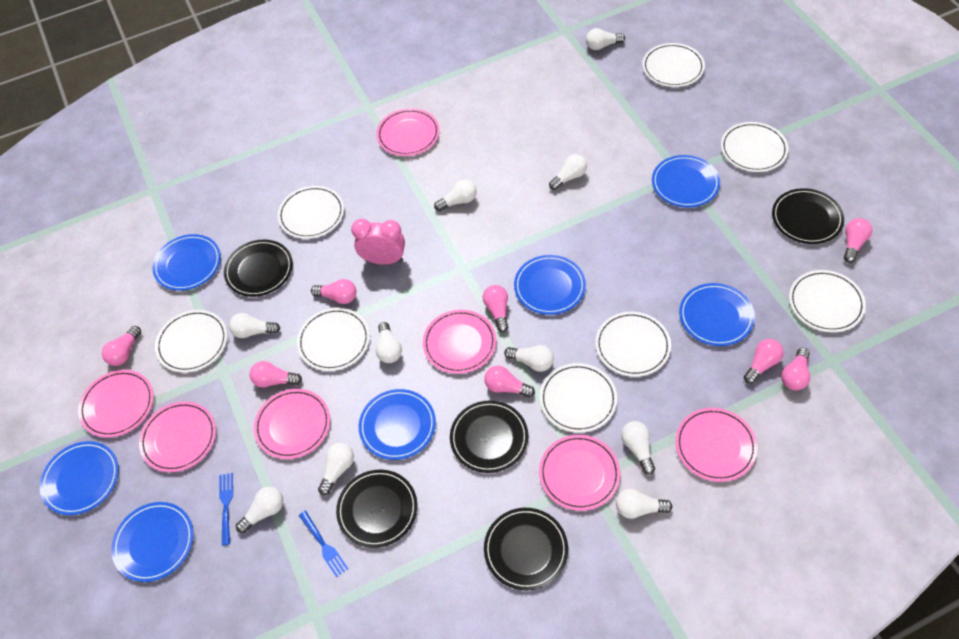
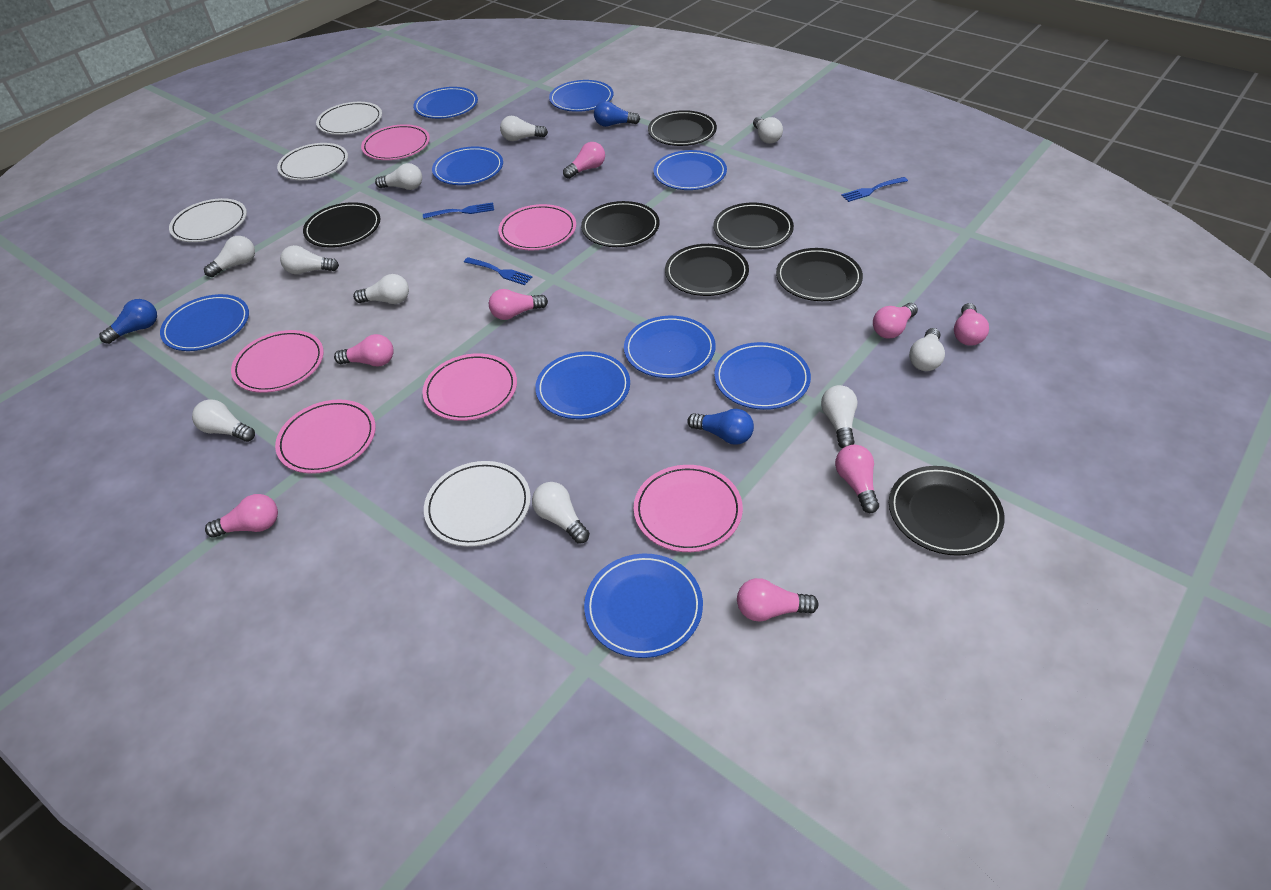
black plate: 5 -> 7
blue fork: 2 -> 3
blue light bulb: 0 -> 3
blue plate: 7 -> 9
pink clock: 1 -> 0
pink plate: 7 -> 6
white plate: 8 -> 4

